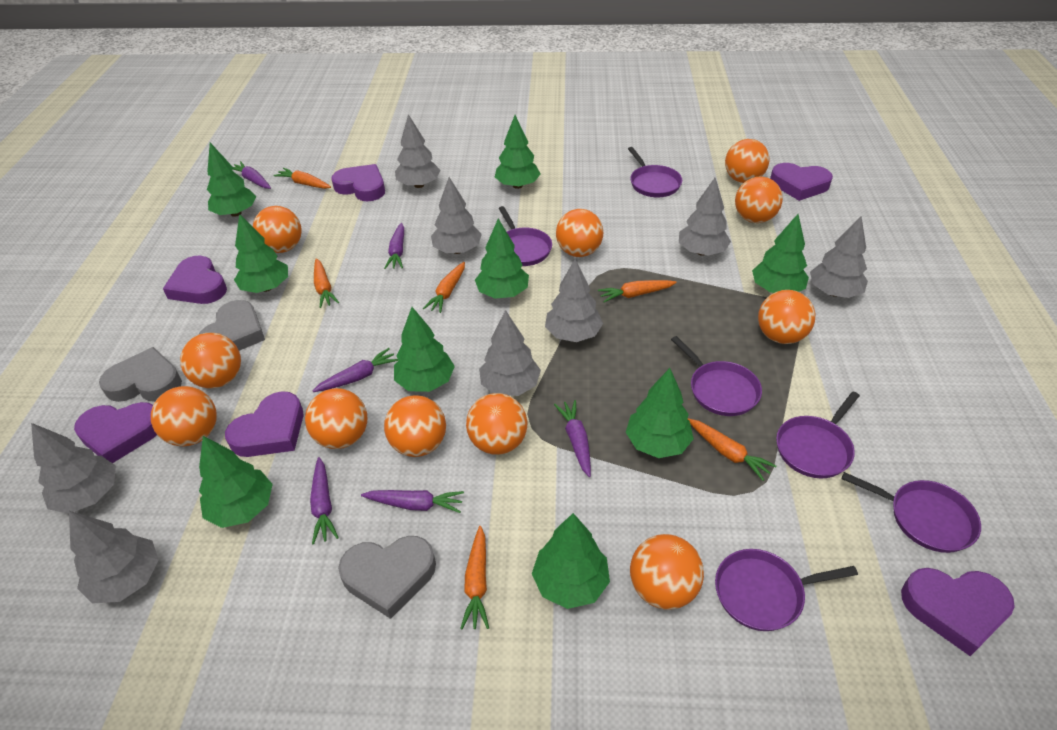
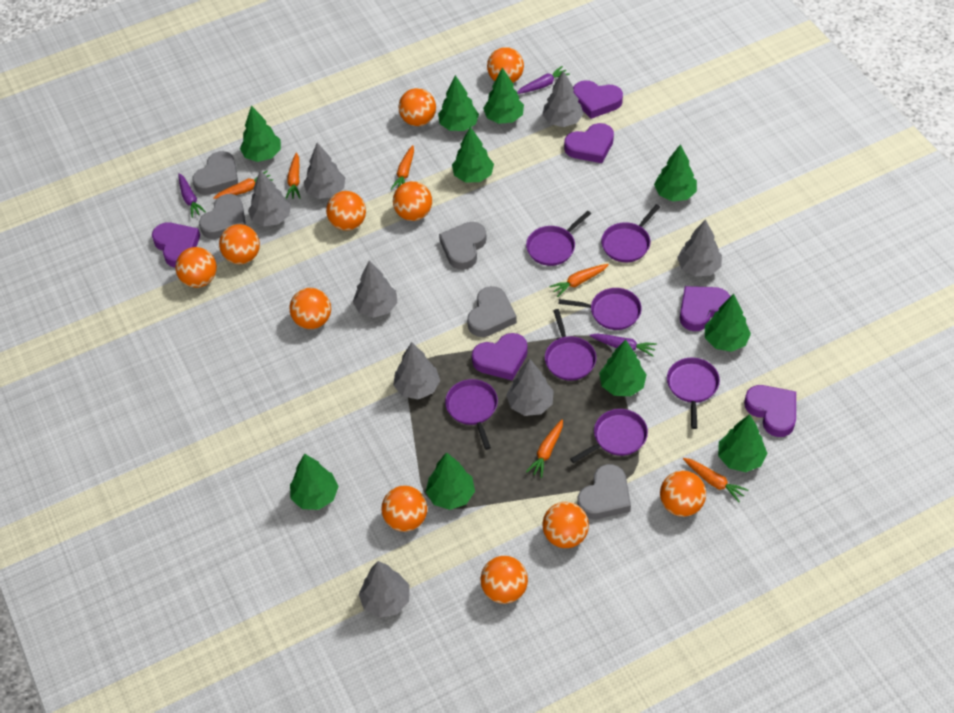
green tree: 9 -> 10
grey heart: 3 -> 5
purple carrot: 6 -> 3
purple pan: 6 -> 7

